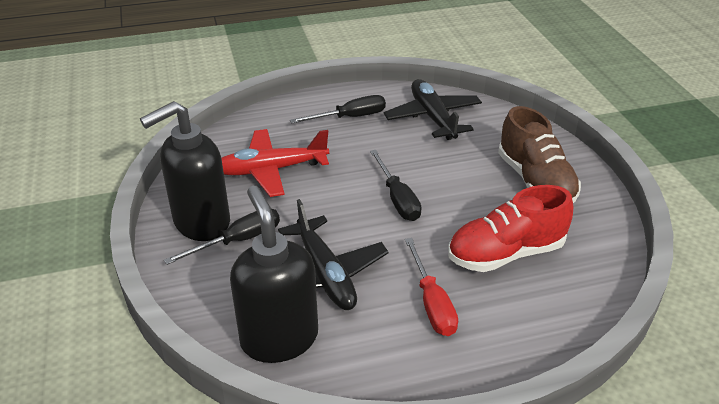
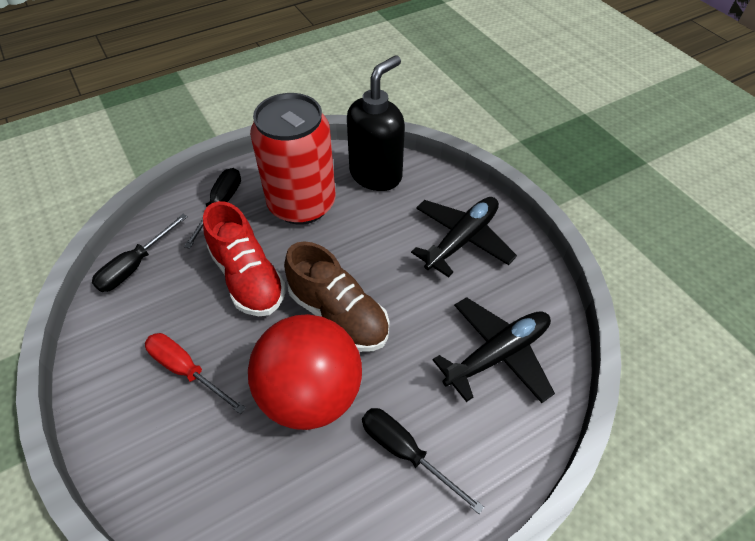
black soap dispenser: 2 -> 1
red ball: 0 -> 1
red can: 0 -> 1
red plane: 1 -> 0

